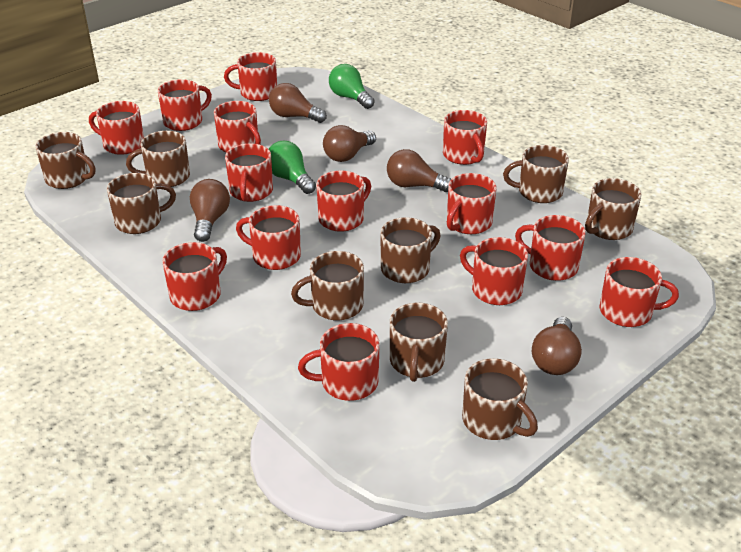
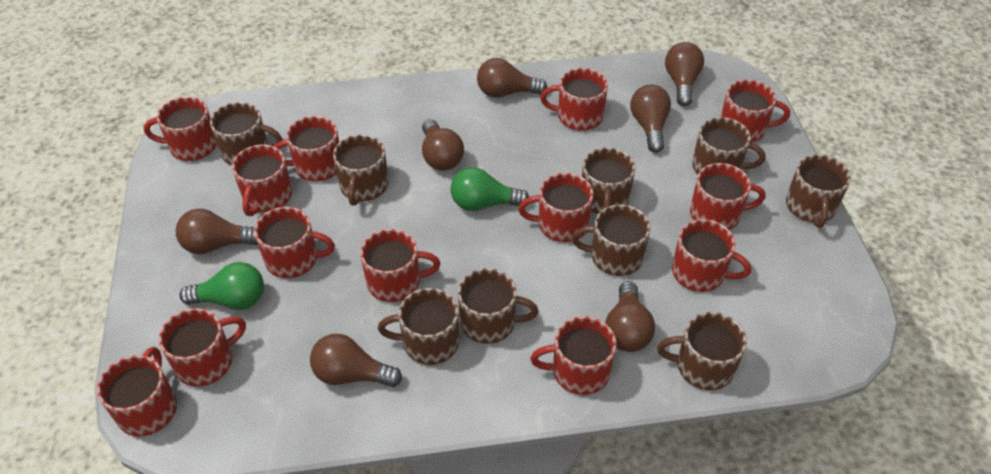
brown light bulb: 5 -> 7
red mug: 14 -> 13

